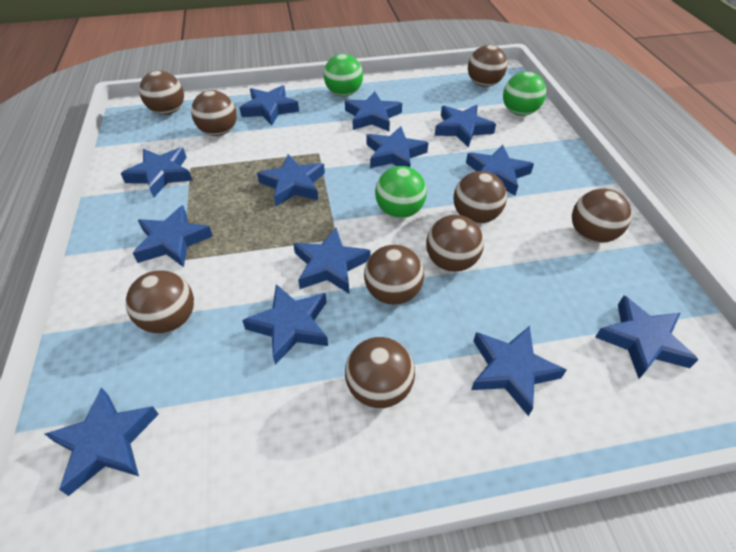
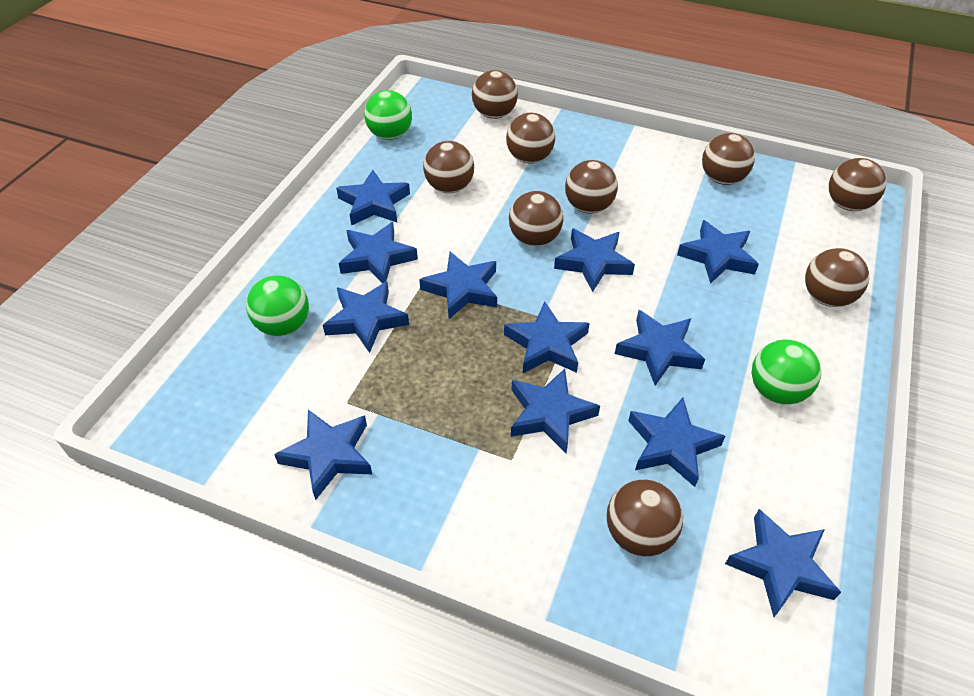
blue star: 13 -> 12

